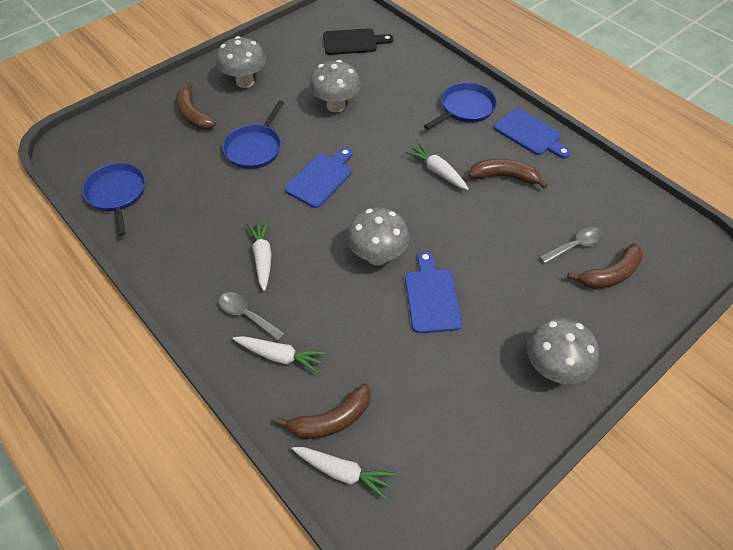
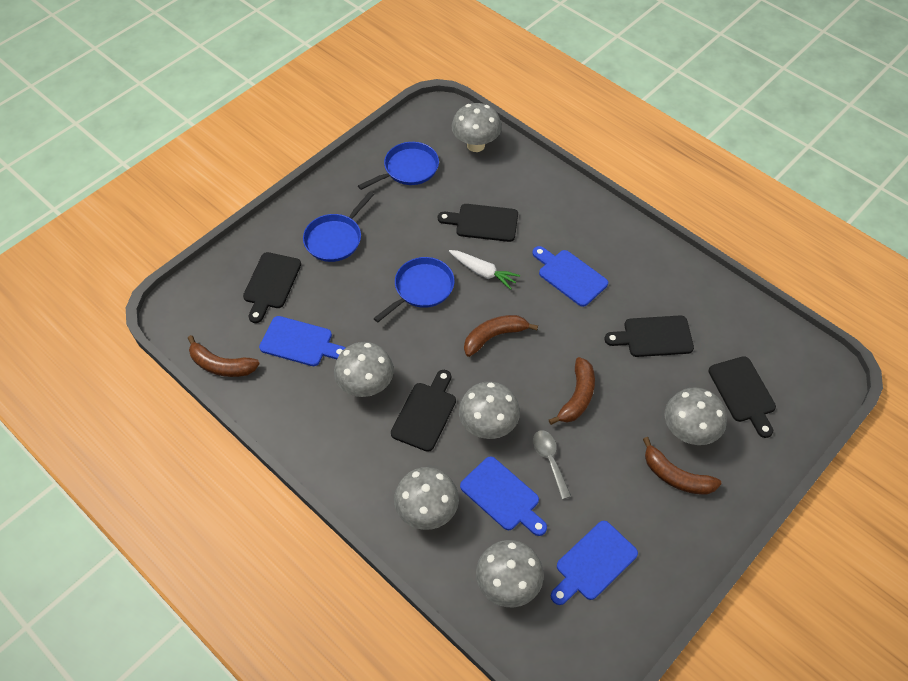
black cutting board: 1 -> 5
blue cutting board: 3 -> 4
grey mushroom: 4 -> 6
grey spoon: 2 -> 1
white carrot: 4 -> 1

